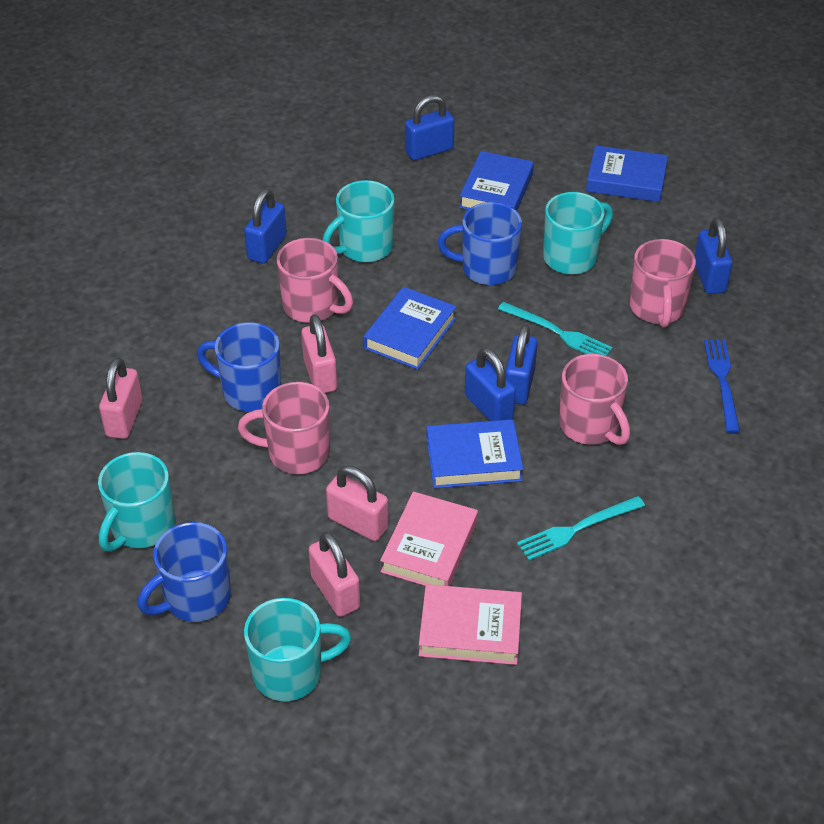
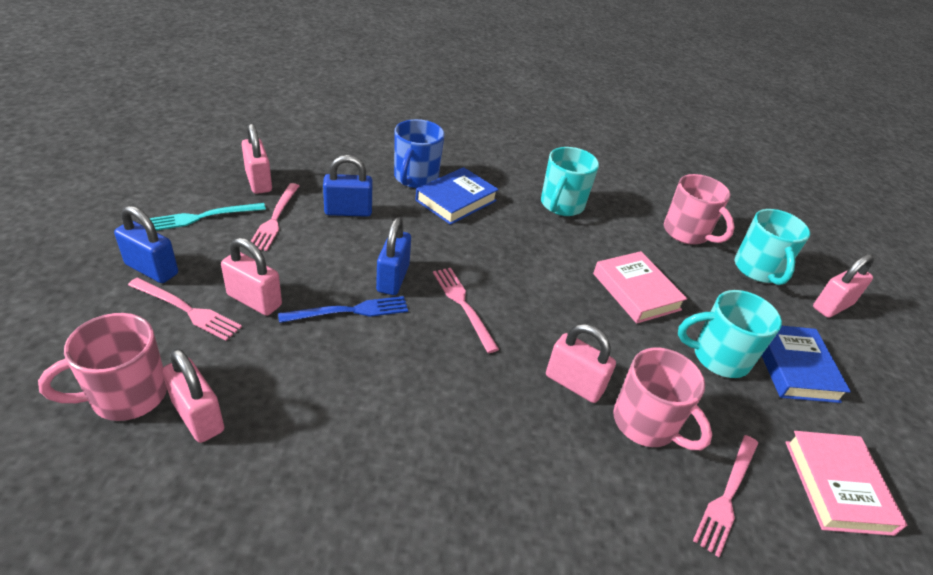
blue book: 4 -> 2
blue mug: 3 -> 1
blue padlock: 5 -> 3
pink fork: 0 -> 4
pink mug: 4 -> 3
pink padlock: 4 -> 5
turquoise fork: 2 -> 1
turquoise mug: 4 -> 3

